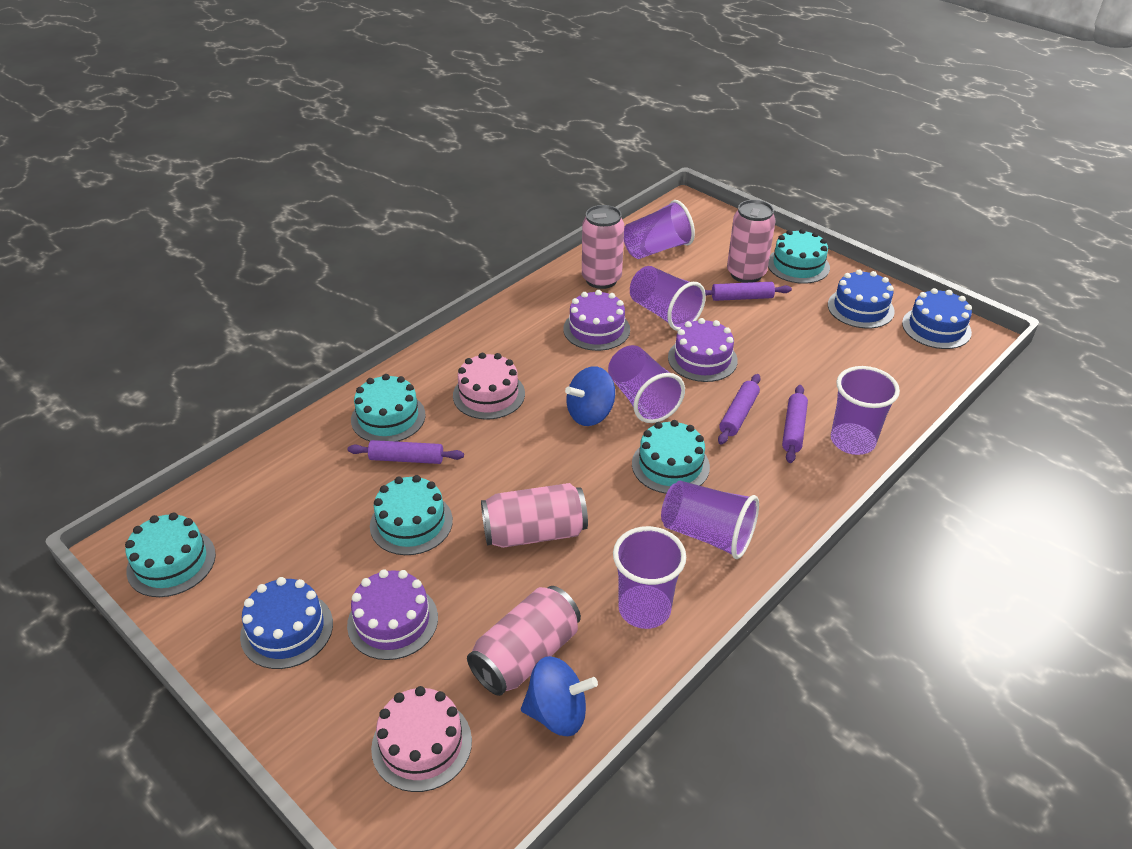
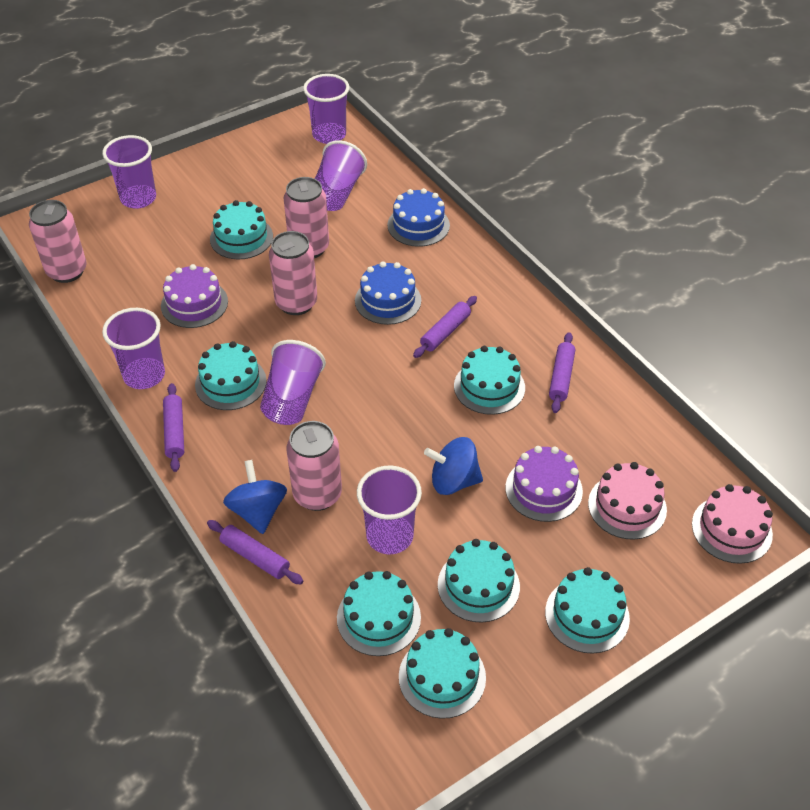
blue cake: 3 -> 2
purple cake: 3 -> 2
turquoise cake: 5 -> 7

